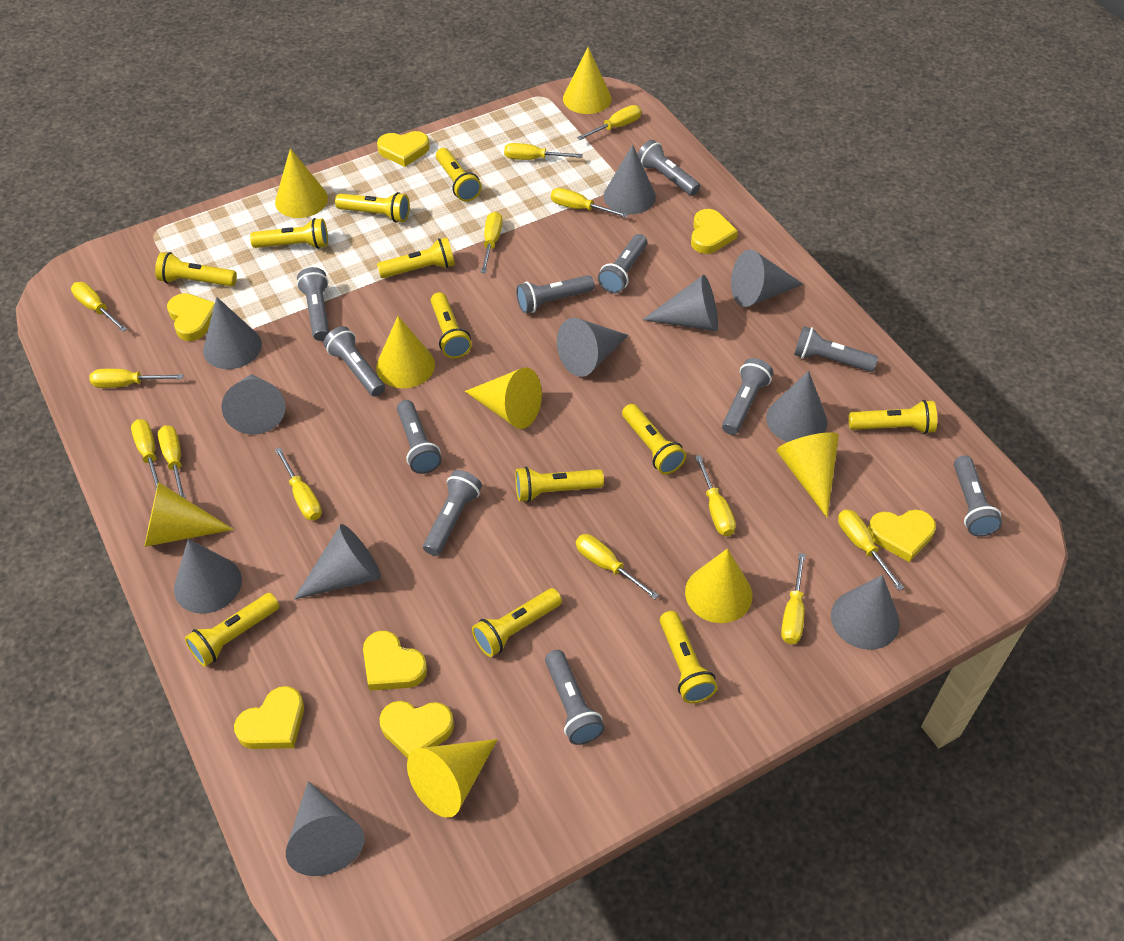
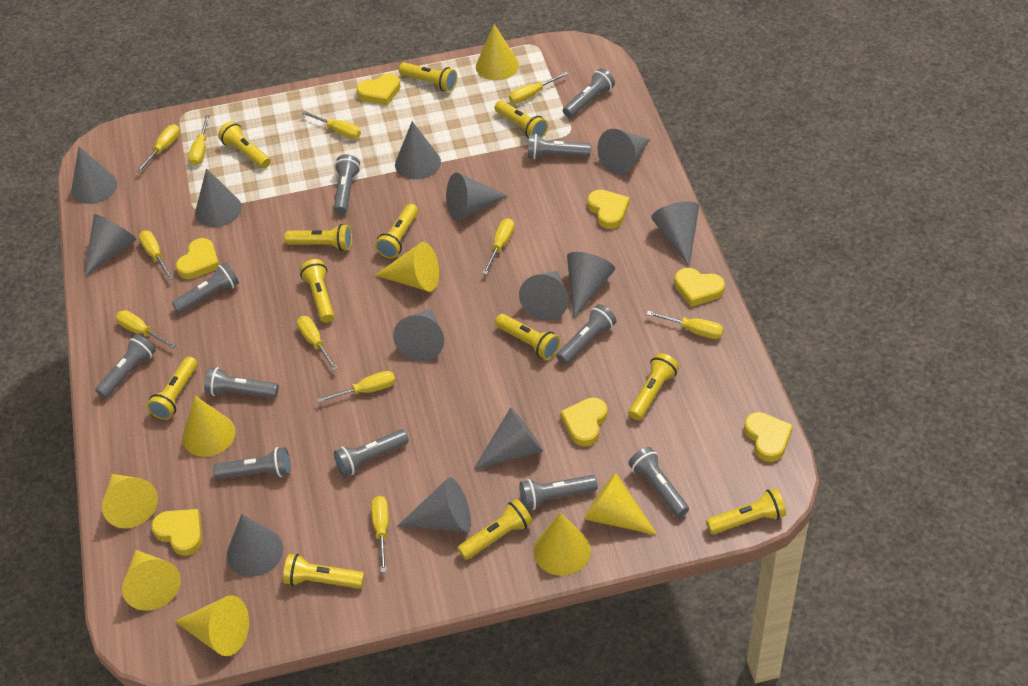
grey cone: 11 -> 13
yellow screwdriver: 13 -> 11

